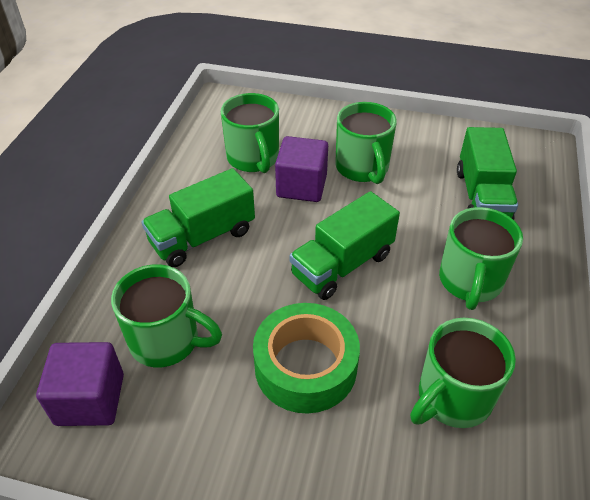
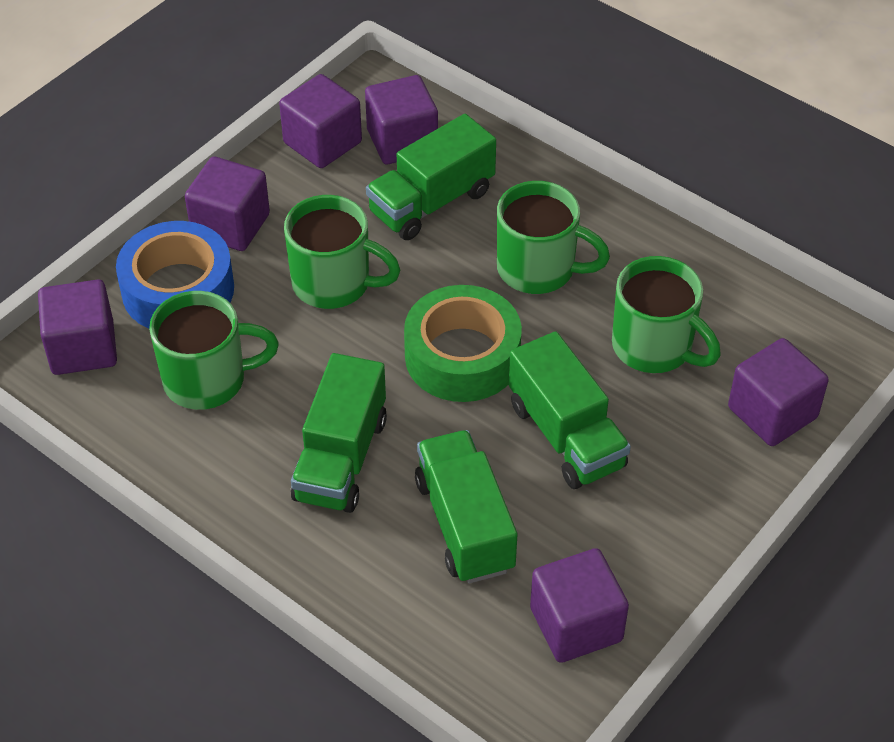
blue tape: 0 -> 1
green mug: 5 -> 4
green truck: 3 -> 4
purple cube: 2 -> 6

